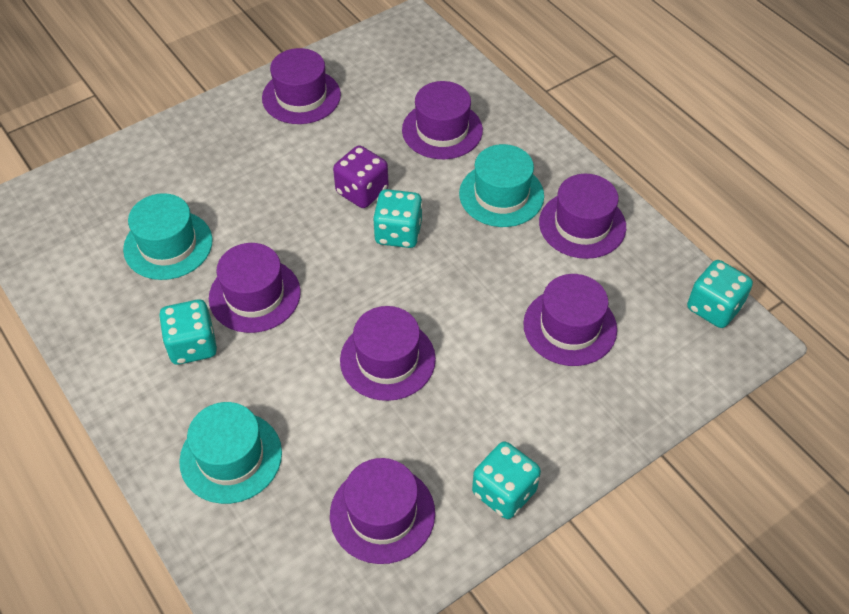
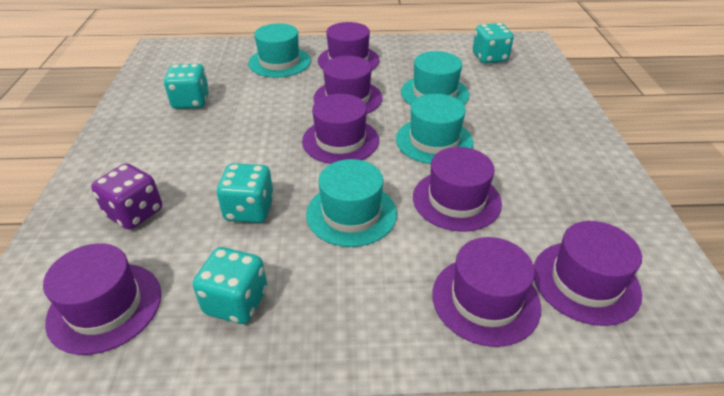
turquoise hat: 3 -> 4

